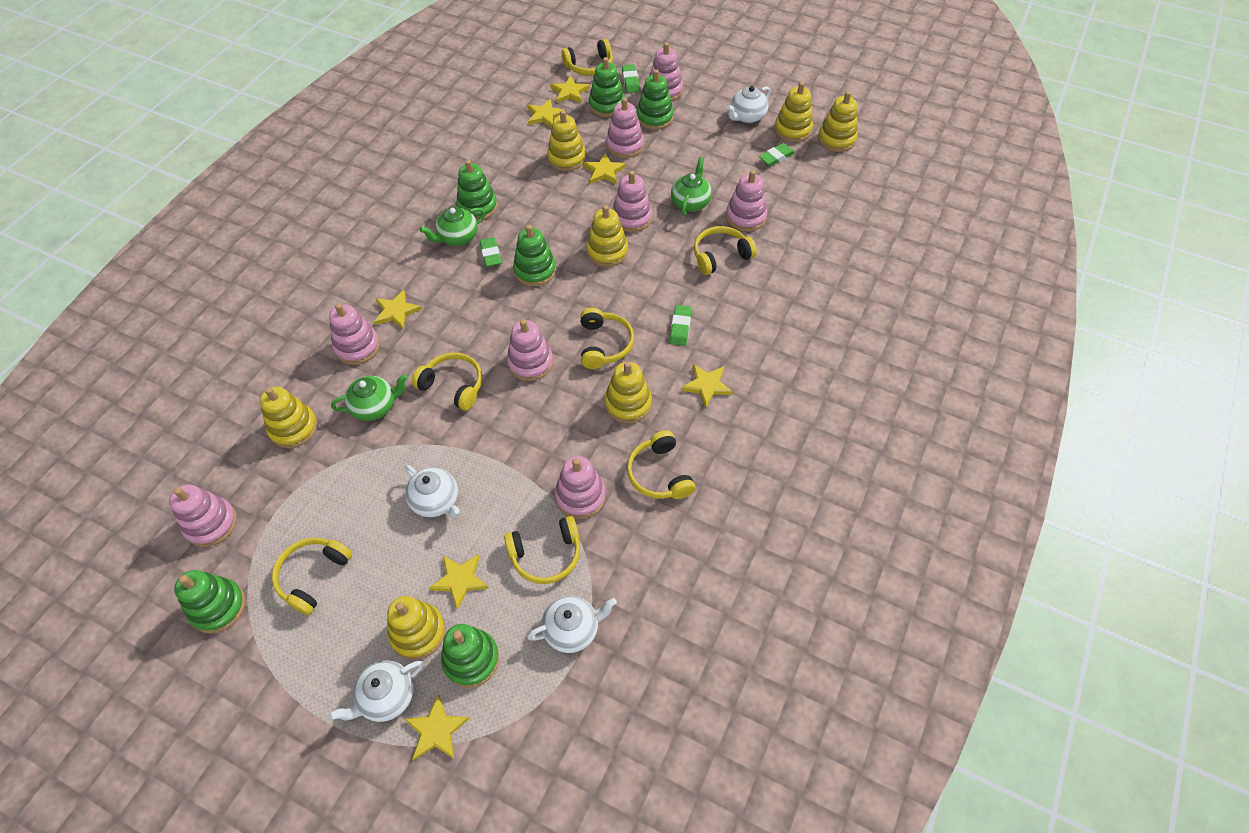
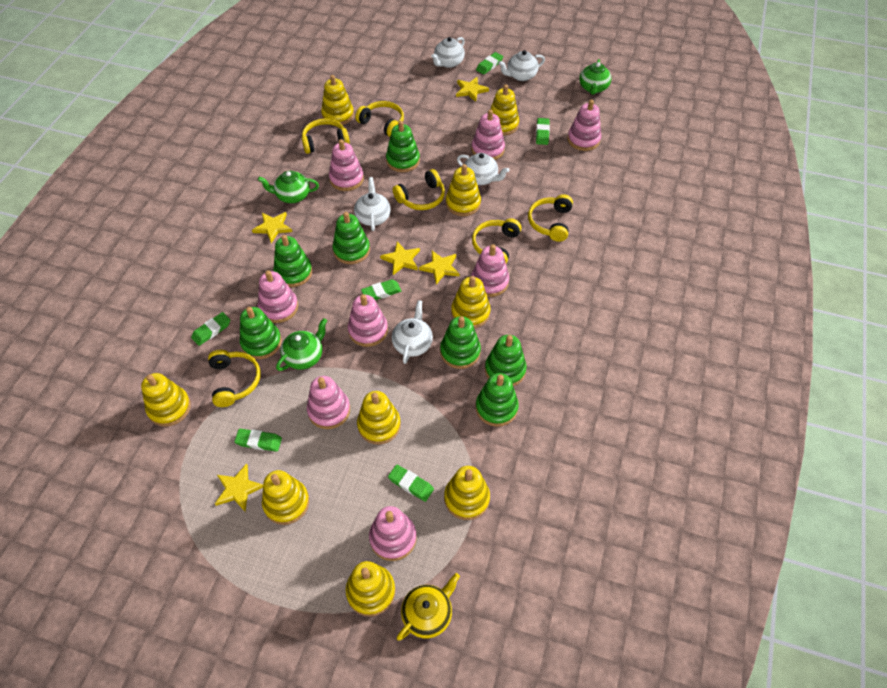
green eraser: 4 -> 6
green stacking toy: 6 -> 7
white teapot: 4 -> 5
yellow headphones: 7 -> 6
yellow stacking toy: 7 -> 9
yellow star: 7 -> 5
yellow teapot: 0 -> 1

